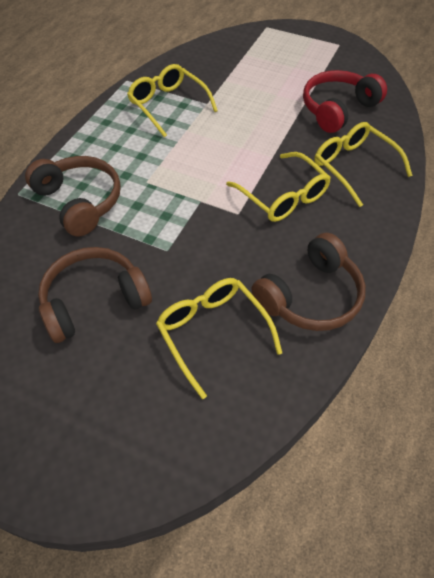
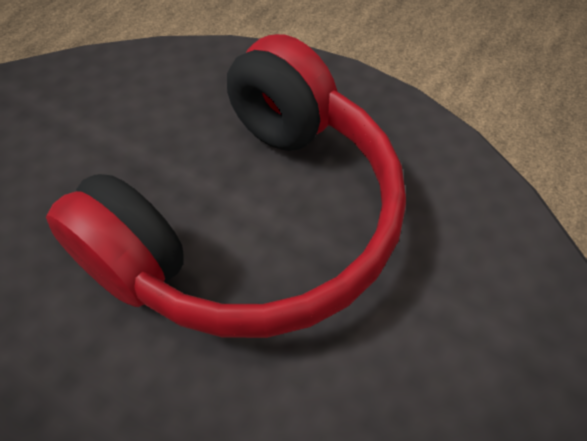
brown headphones: 3 -> 0
yellow glasses: 4 -> 0

